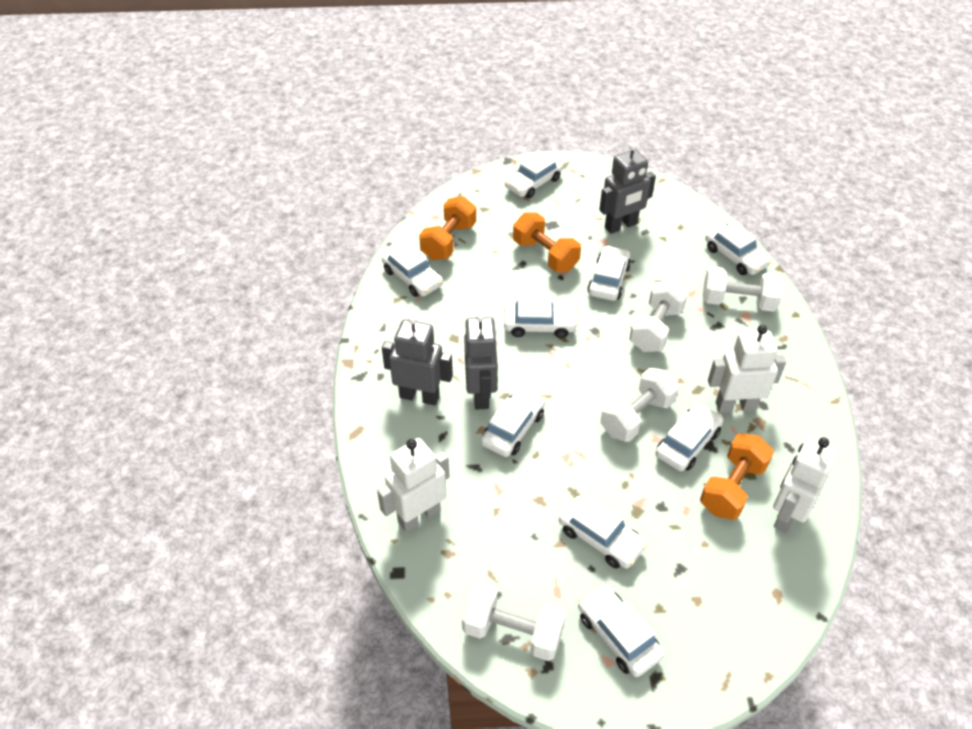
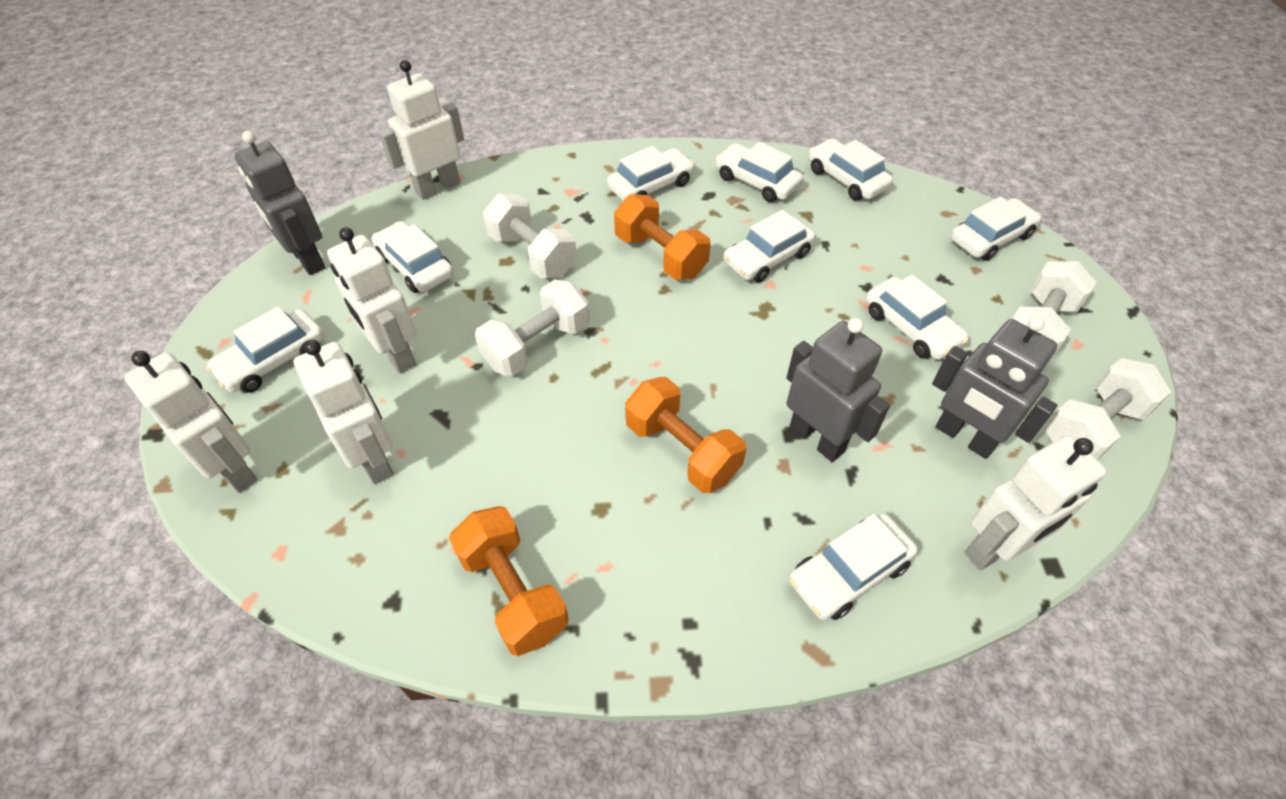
white robot: 3 -> 5

